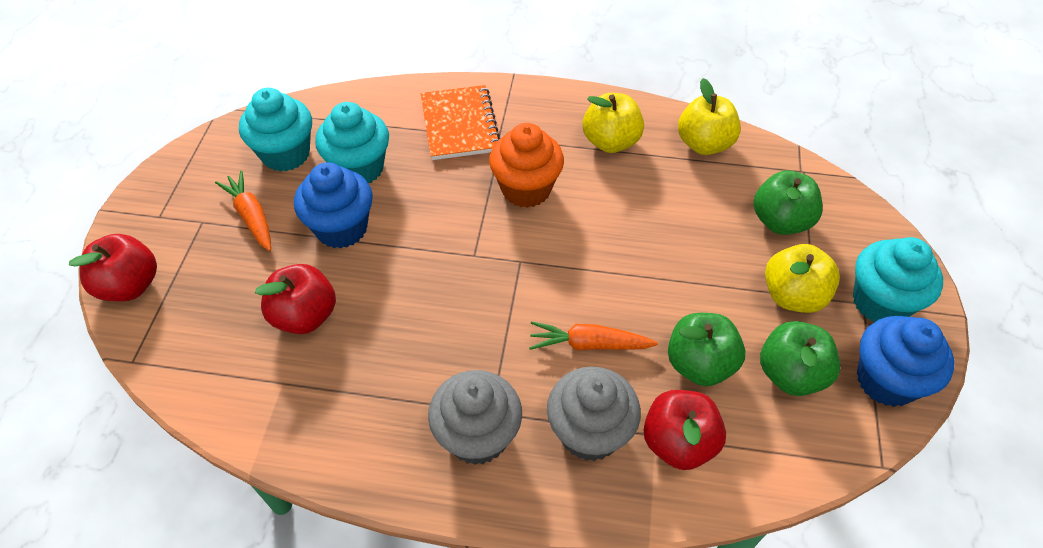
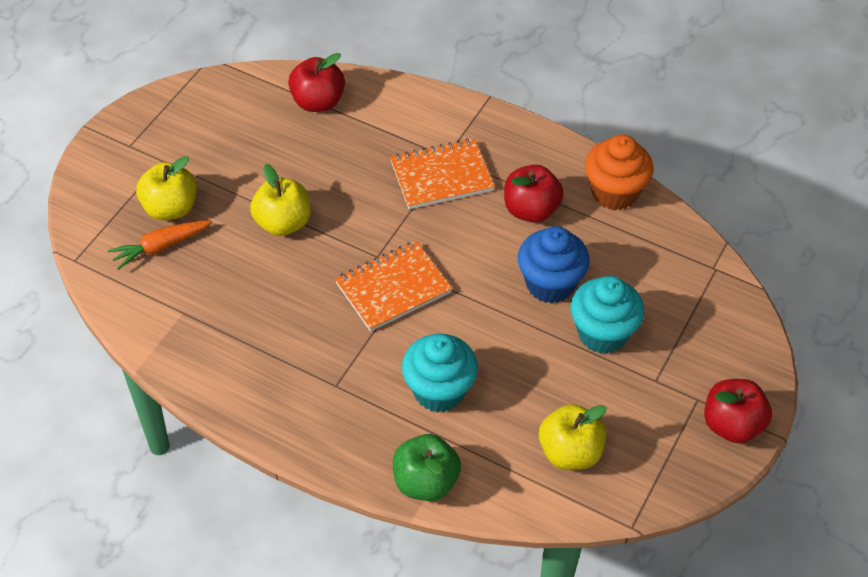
blue cupcake: 2 -> 1
green apple: 3 -> 1
grey cupcake: 2 -> 0
orange carrot: 2 -> 1
orange notebook: 1 -> 2
turquoise cupcake: 3 -> 2

